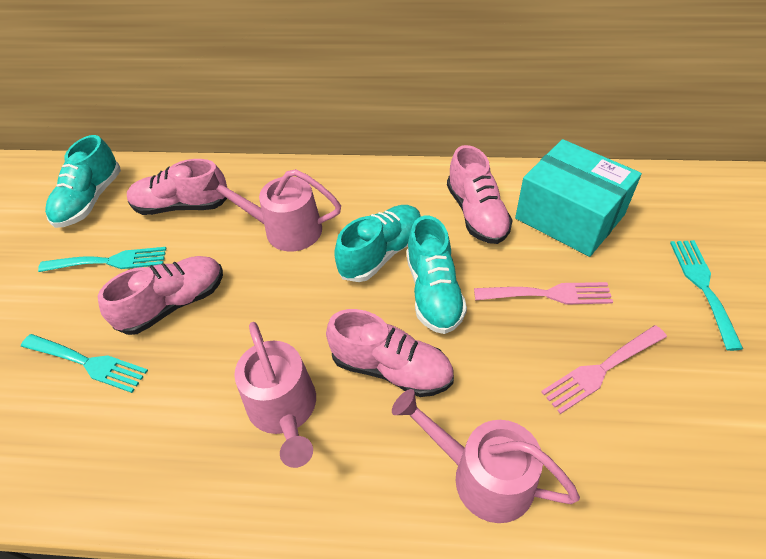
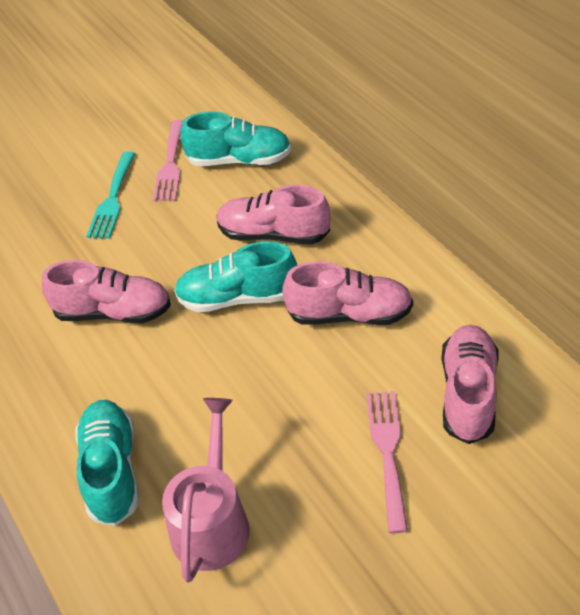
pink watering can: 3 -> 1
turquoise box: 1 -> 0
turquoise fork: 3 -> 1

